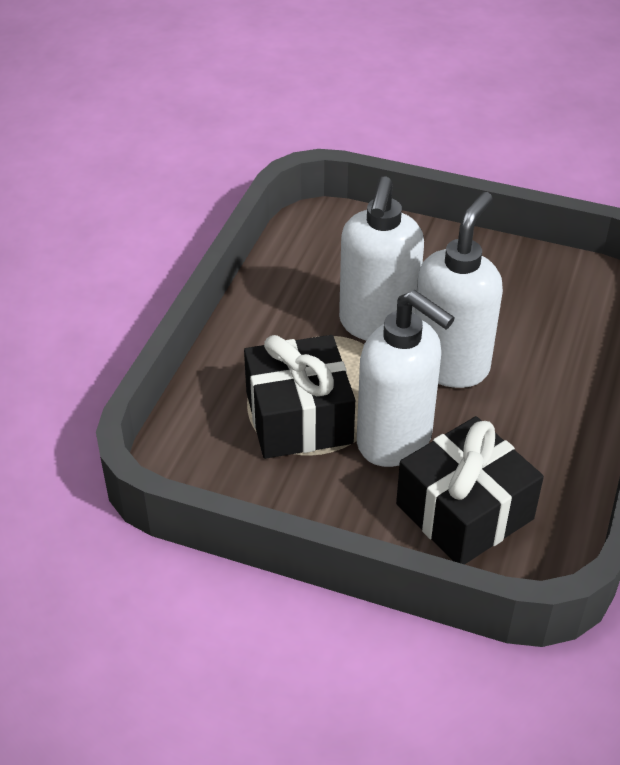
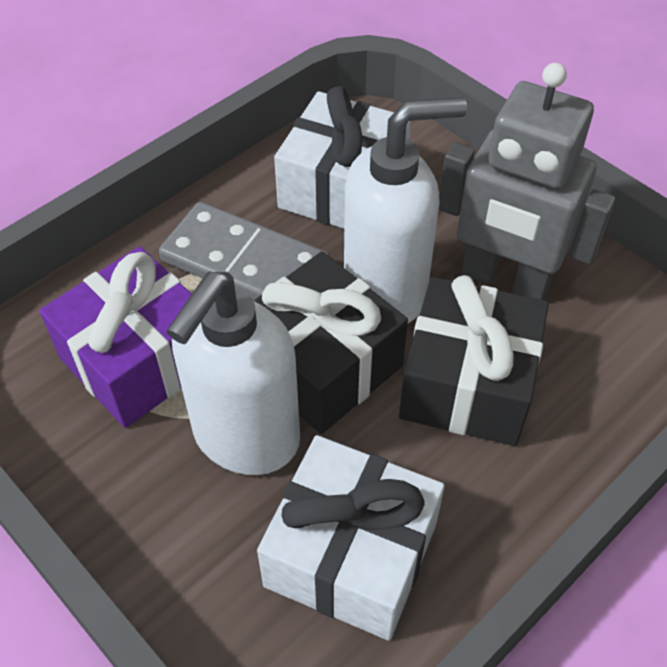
grey domino: 0 -> 1
grey robot: 0 -> 1
purple gift: 0 -> 1
white gift: 0 -> 2
white soap dispenser: 3 -> 2

